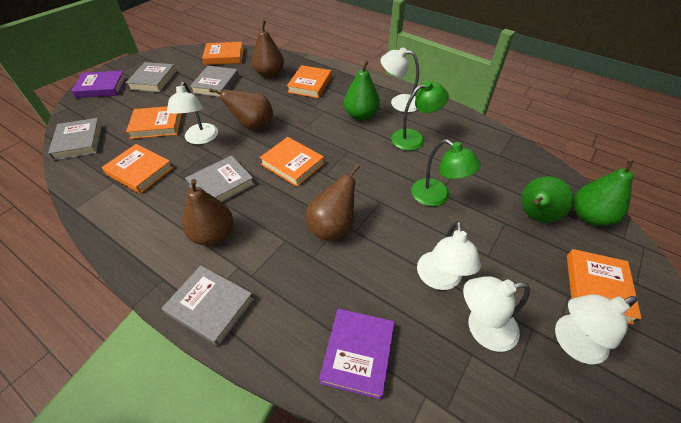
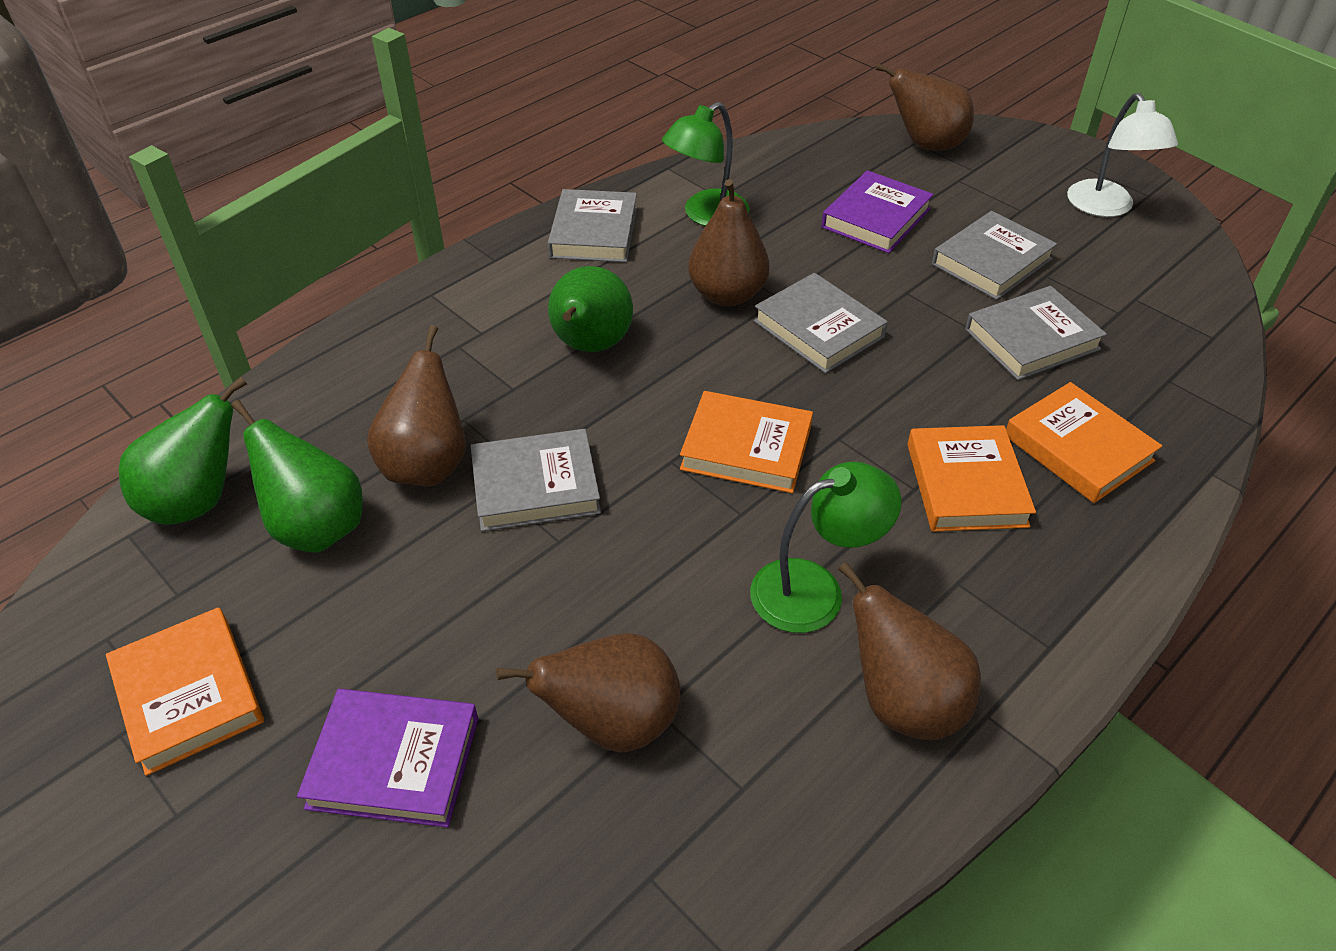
brown pear: 4 -> 5
orange book: 6 -> 4
white lamp: 5 -> 1

